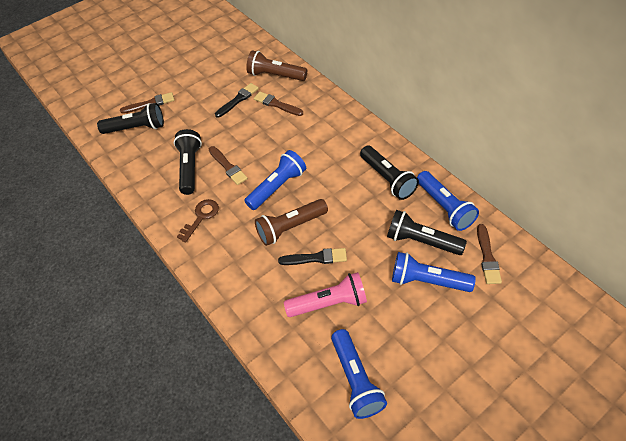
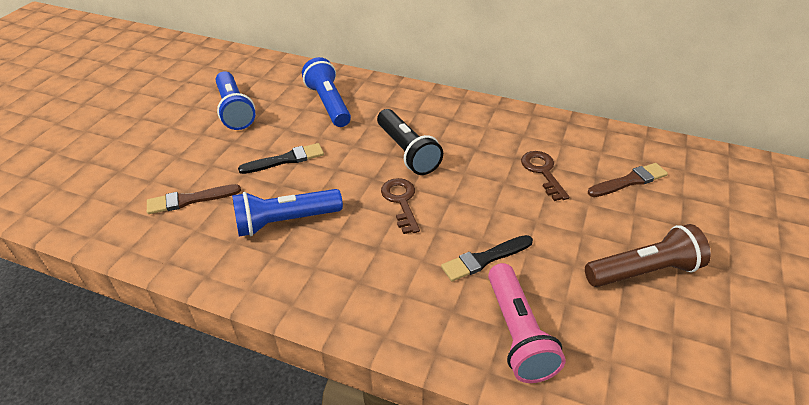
black flashlight: 4 -> 1
blue flashlight: 4 -> 3
brown brush: 4 -> 2
brown flashlight: 2 -> 1
brown key: 1 -> 2

